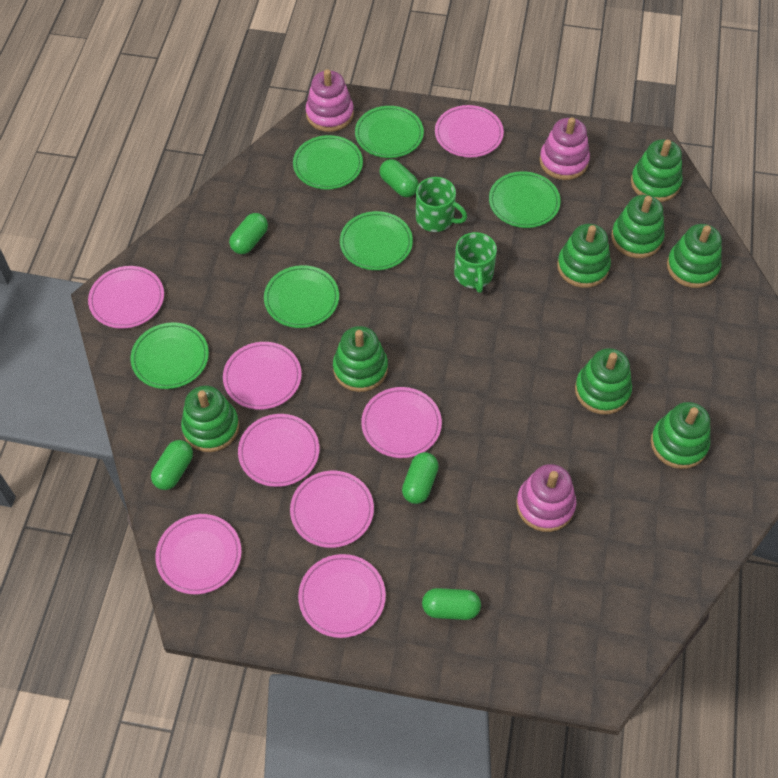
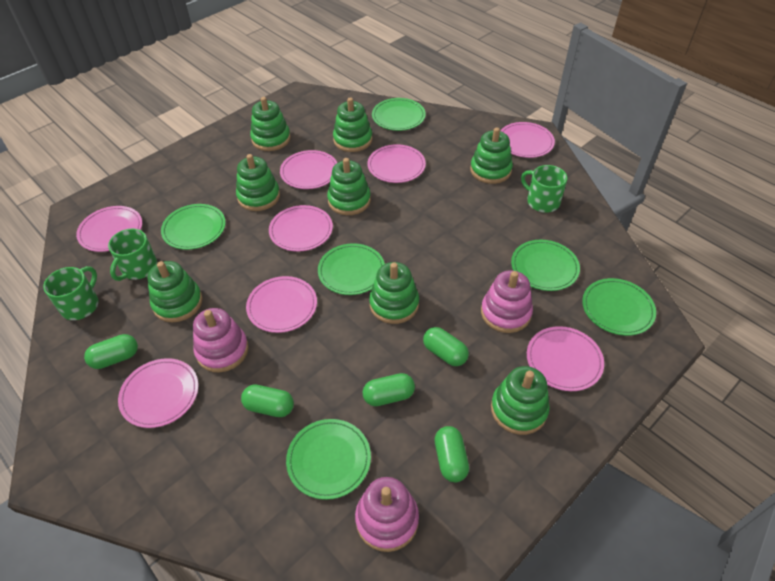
green mug: 2 -> 3

